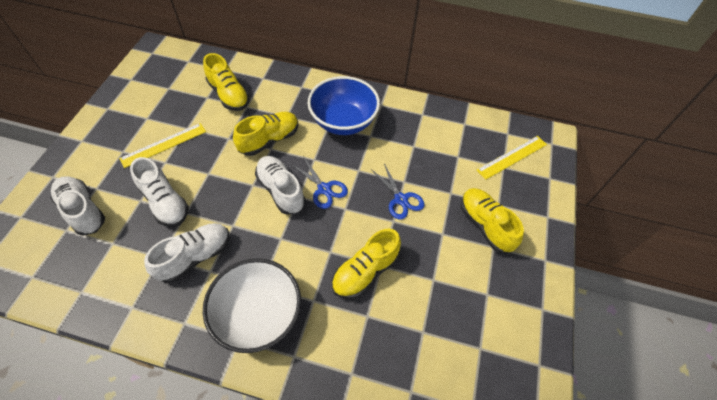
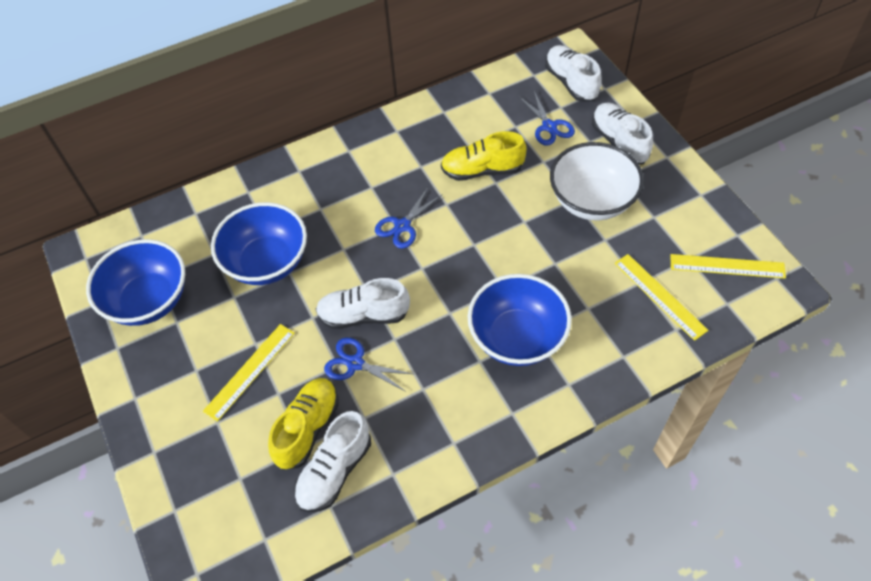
blue bowl: 1 -> 3
blue scissors: 2 -> 3
yellow ruler: 2 -> 3
yellow shoe: 4 -> 2

